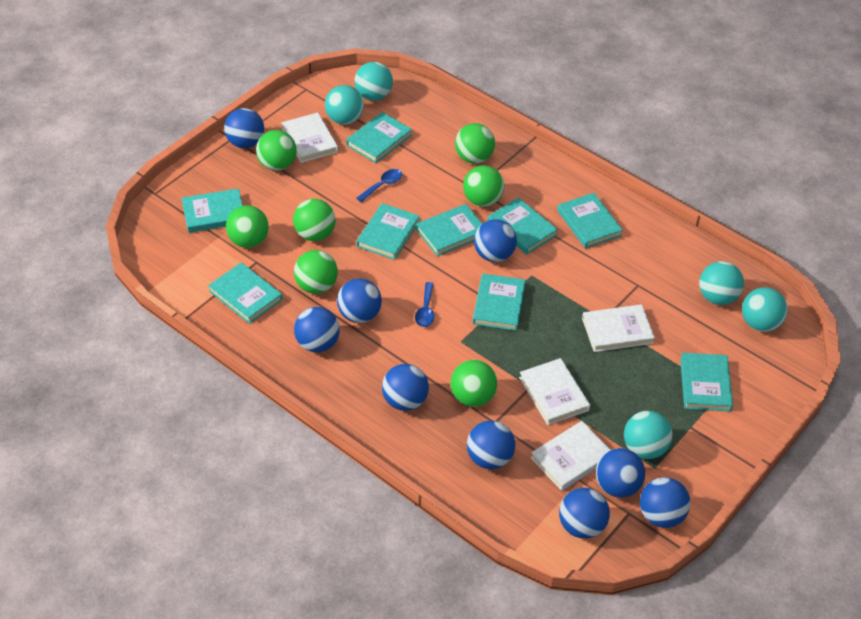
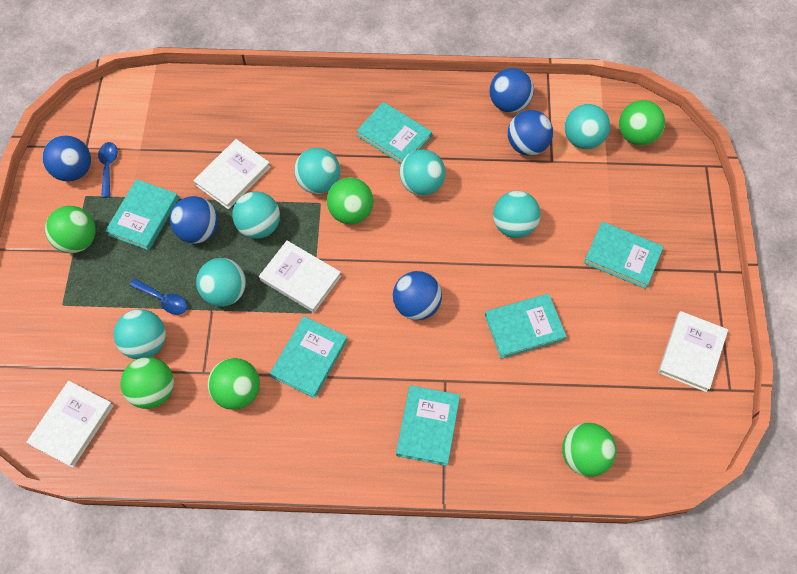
blue ball: 9 -> 5
green ball: 7 -> 6
turquoise ball: 5 -> 7
turquoise book: 9 -> 6

